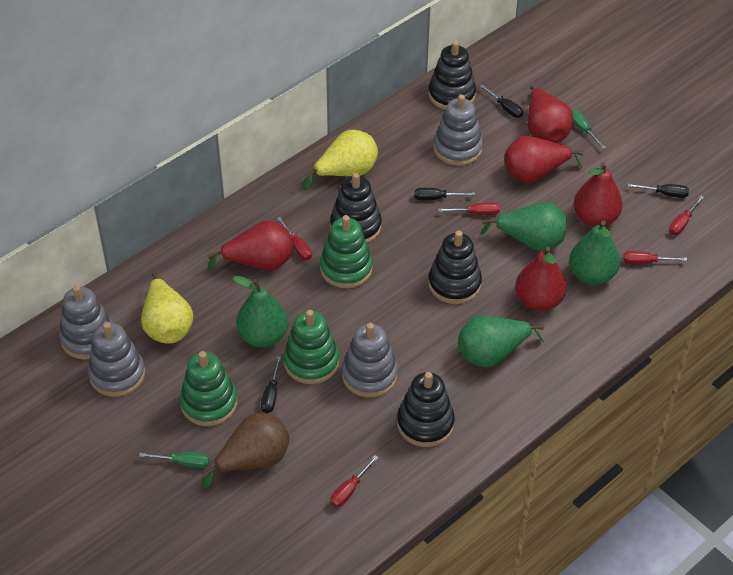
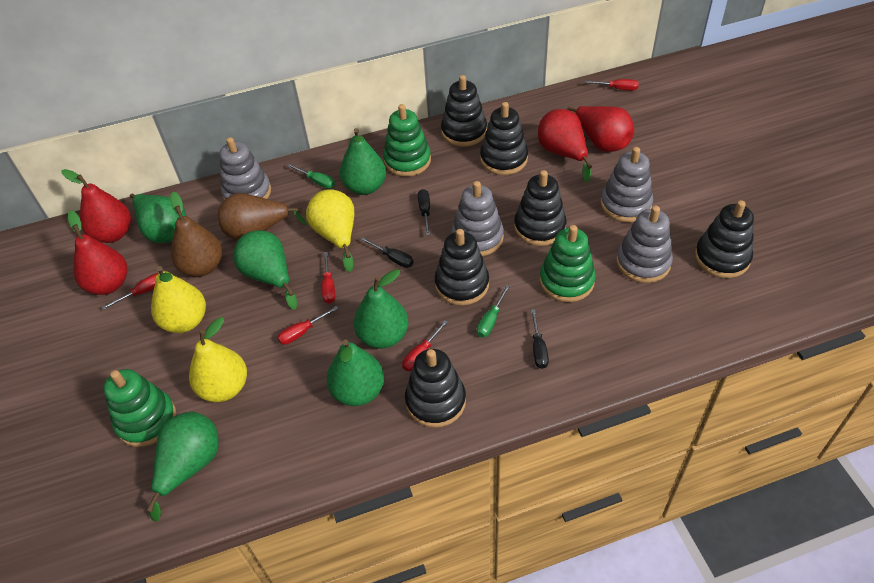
black screwdriver: 4 -> 3
black stacking toy: 4 -> 6
brown pear: 1 -> 2
green pear: 4 -> 6
red pear: 5 -> 4
yellow pear: 2 -> 3

